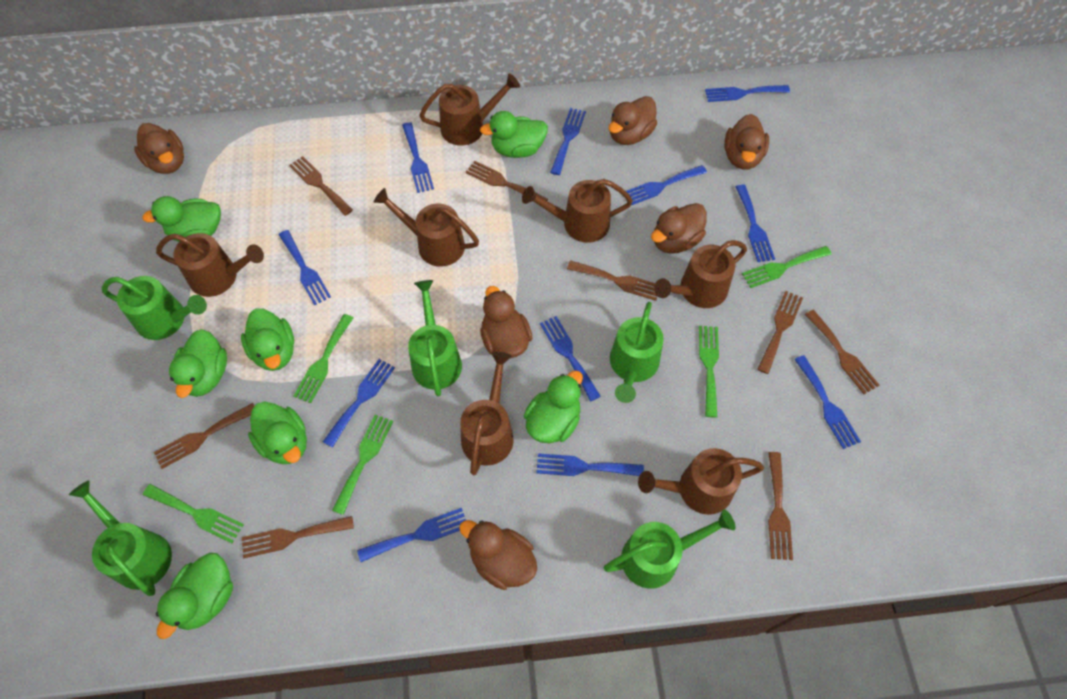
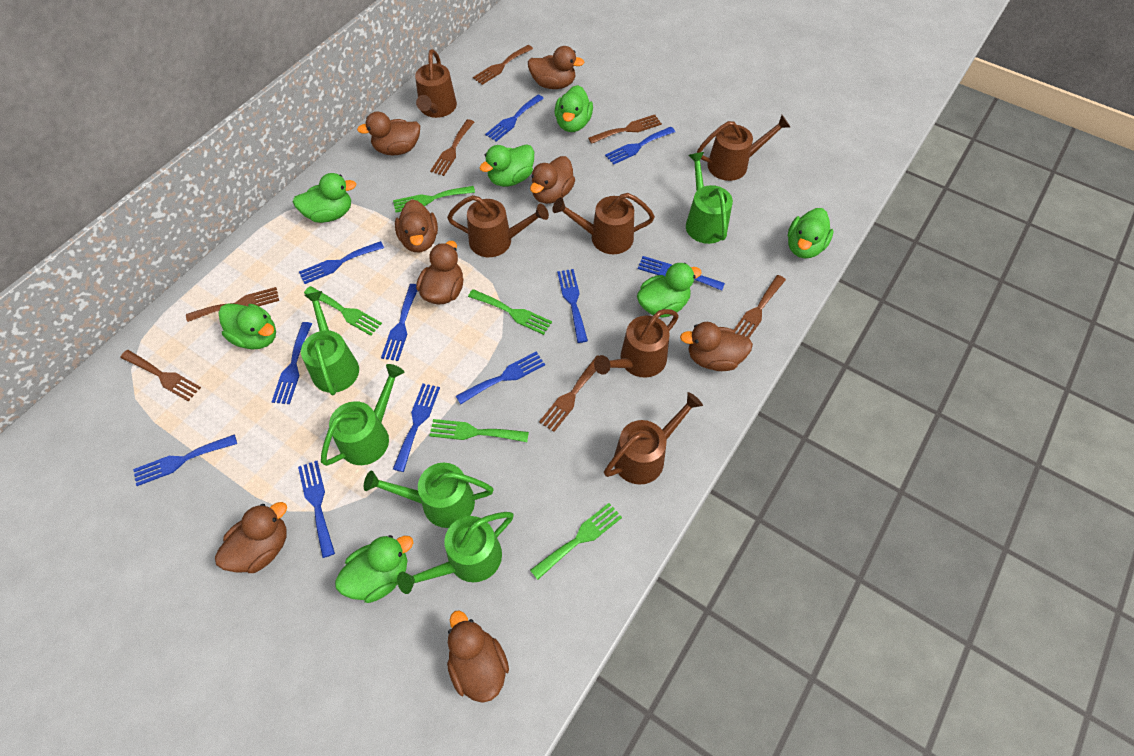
brown duck: 6 -> 8
brown fork: 8 -> 7
brown watering can: 7 -> 6

